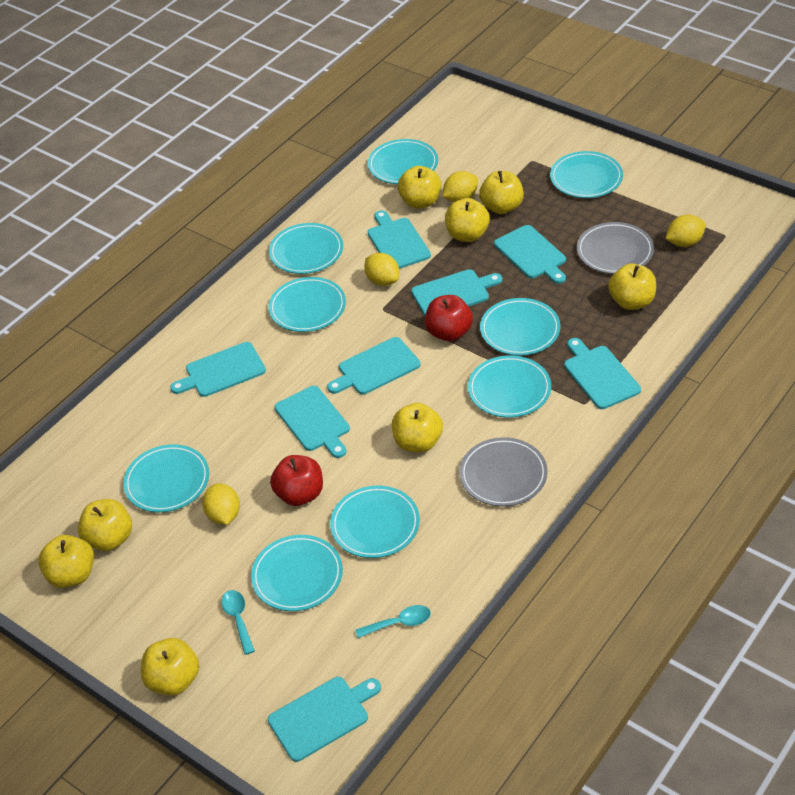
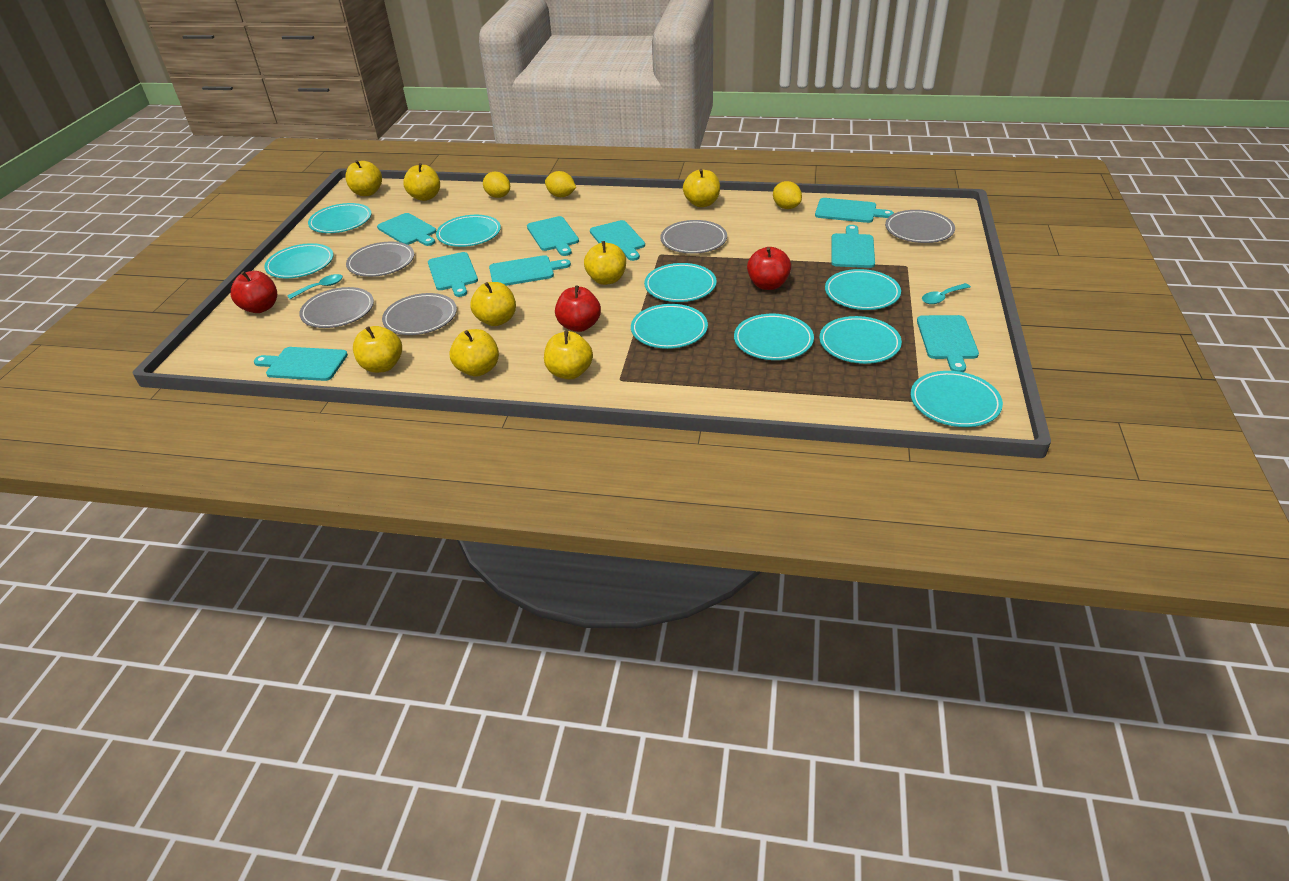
grey plate: 2 -> 5
red apple: 2 -> 3
turquoise cutting board: 8 -> 9
yellow lemon: 4 -> 3

